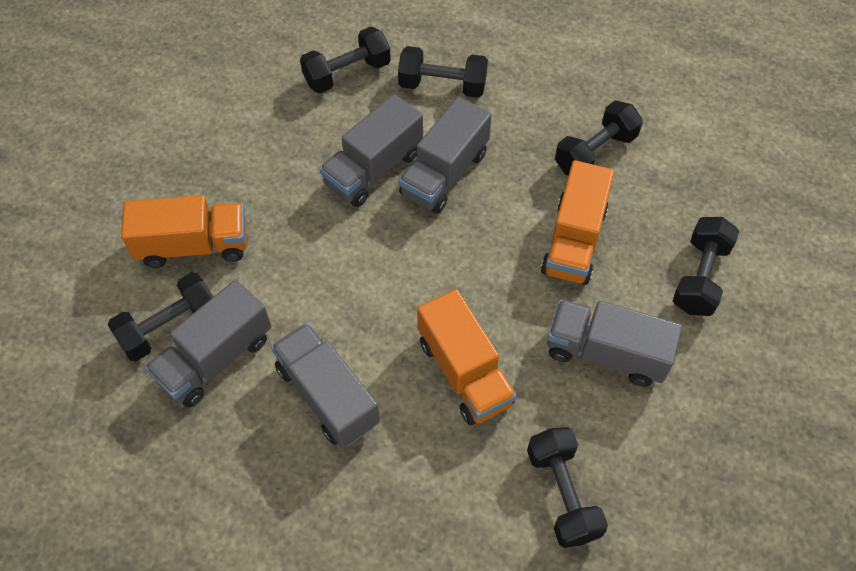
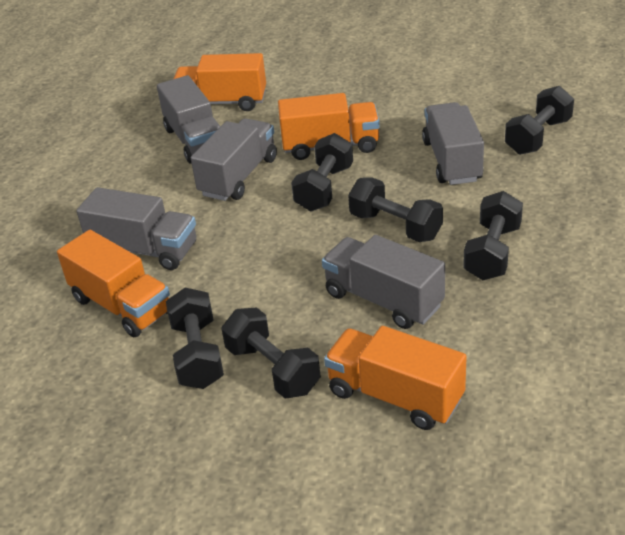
orange truck: 3 -> 4

